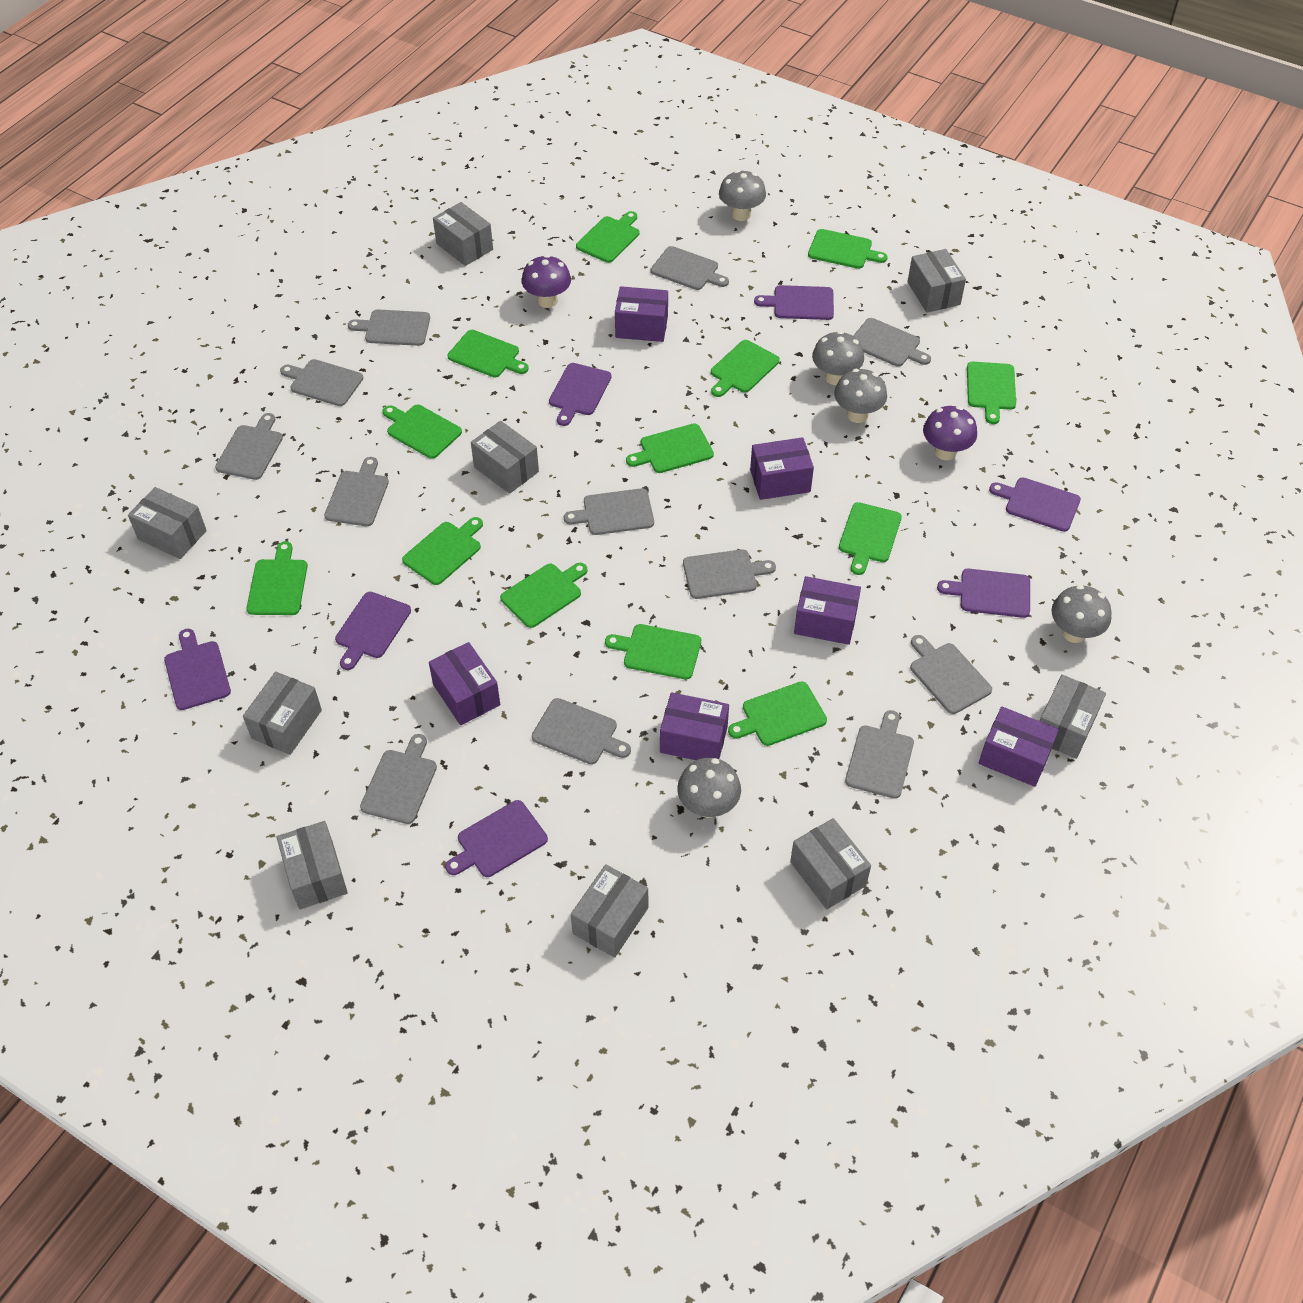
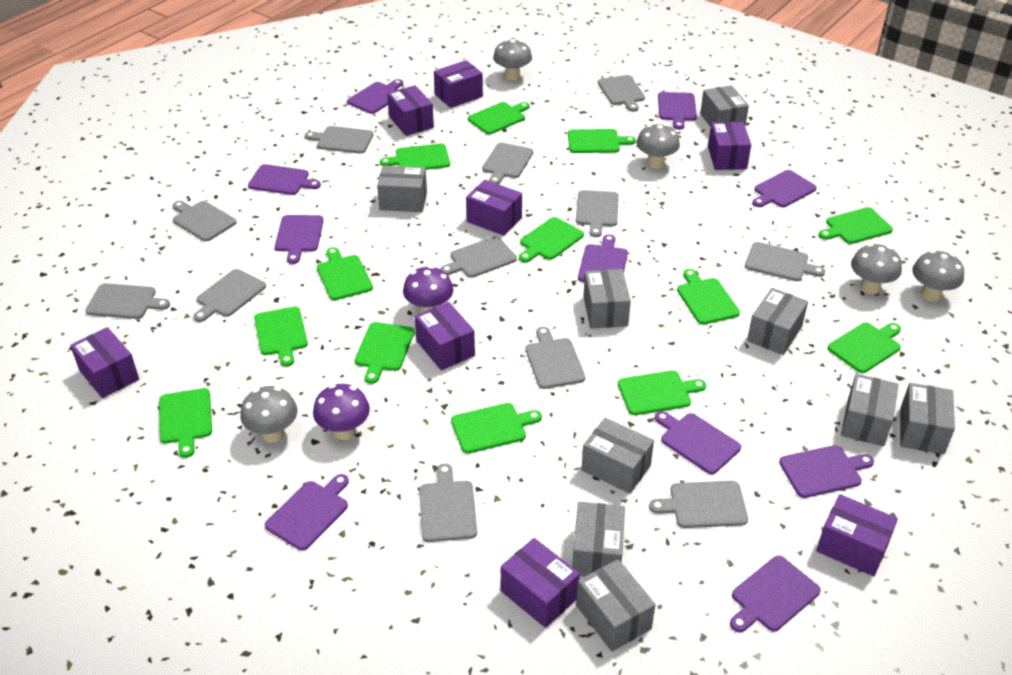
purple box: 6 -> 8
purple cutting board: 7 -> 10

